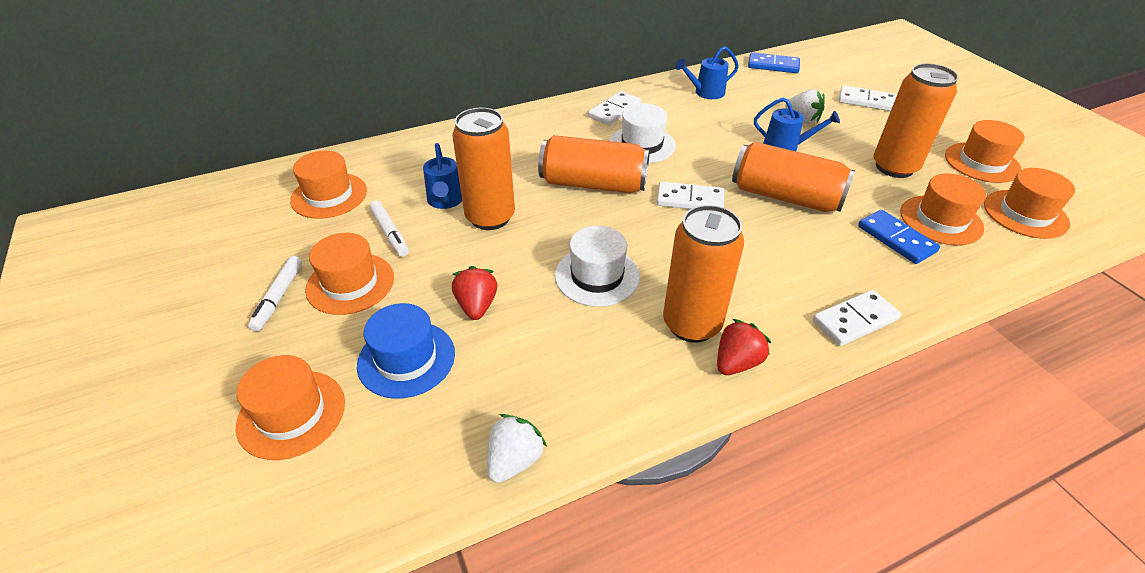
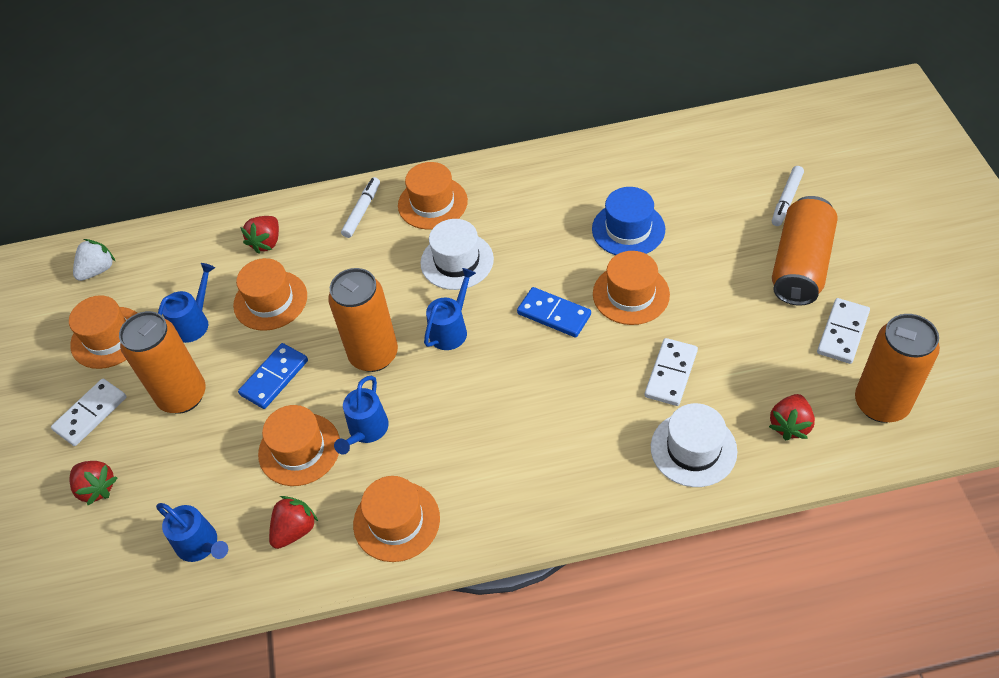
blue watering can: 3 -> 4
orange can: 5 -> 4
red strawberry: 2 -> 4
white domino: 4 -> 3
white strawberry: 2 -> 1

